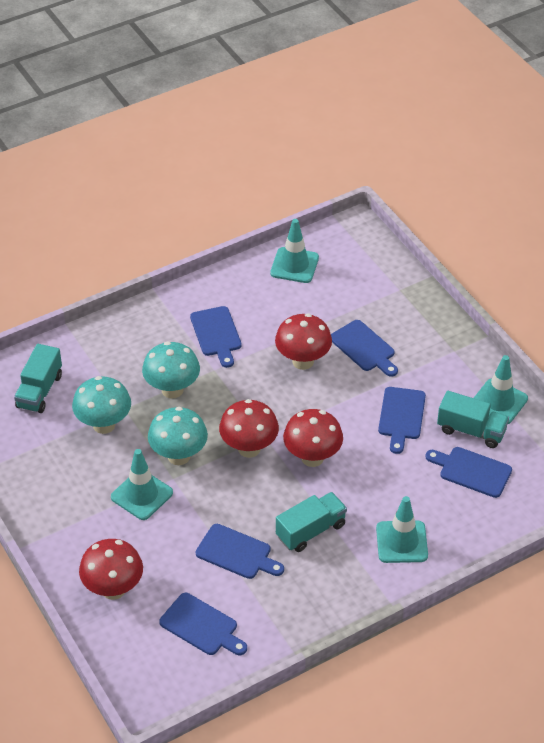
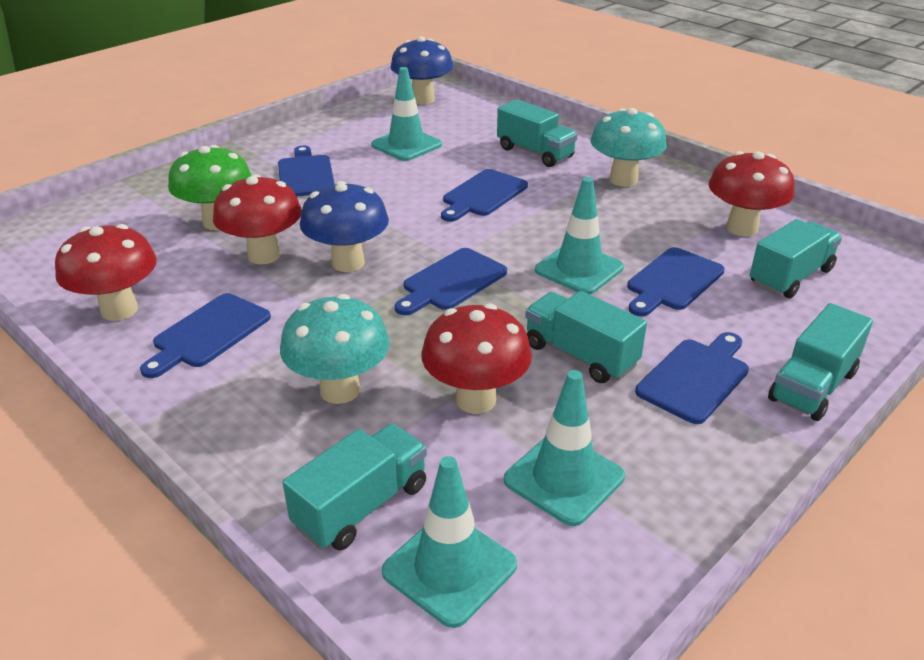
blue mushroom: 0 -> 2
green mushroom: 0 -> 1
turquoise mushroom: 3 -> 2
turquoise truck: 3 -> 5

